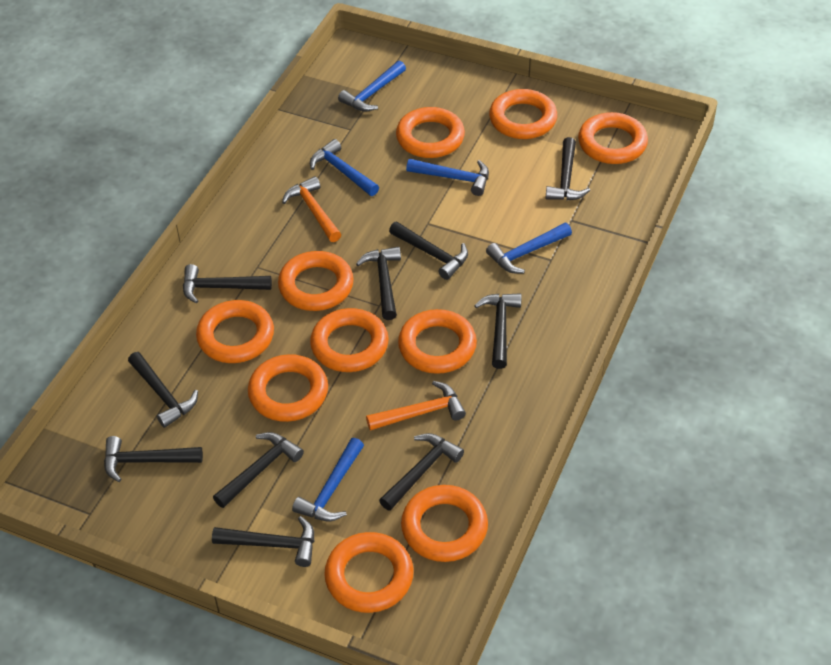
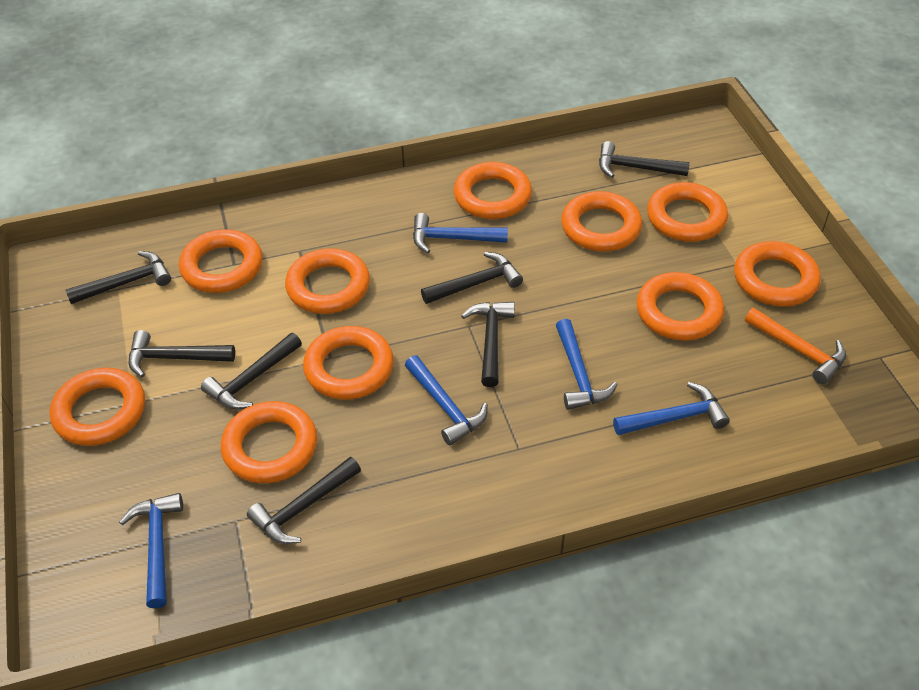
black hammer: 10 -> 7
orange hammer: 2 -> 1

